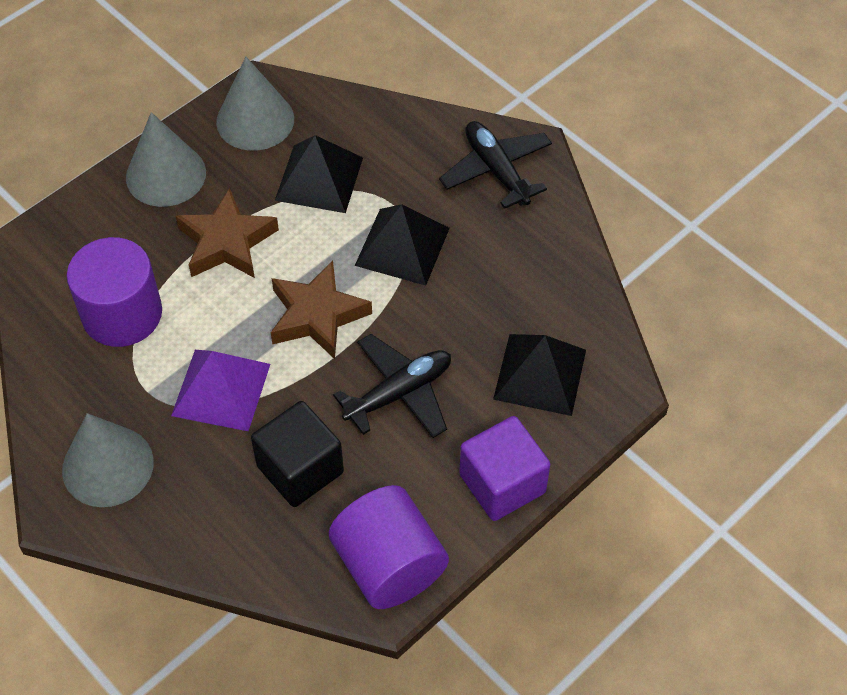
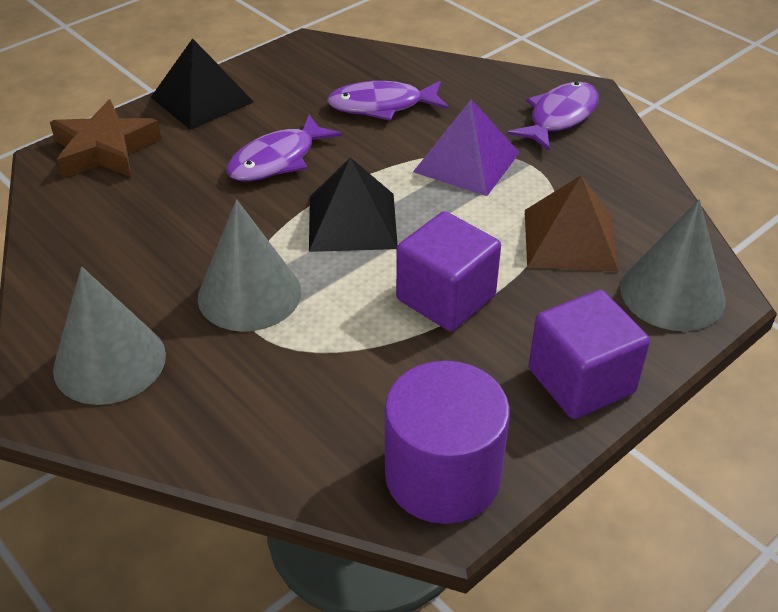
black cube: 1 -> 0
black plane: 2 -> 0
black pyramid: 3 -> 2
brown pyramid: 0 -> 1
brown star: 2 -> 1
purple cube: 1 -> 2
purple cylinder: 2 -> 1
purple fish: 0 -> 3

